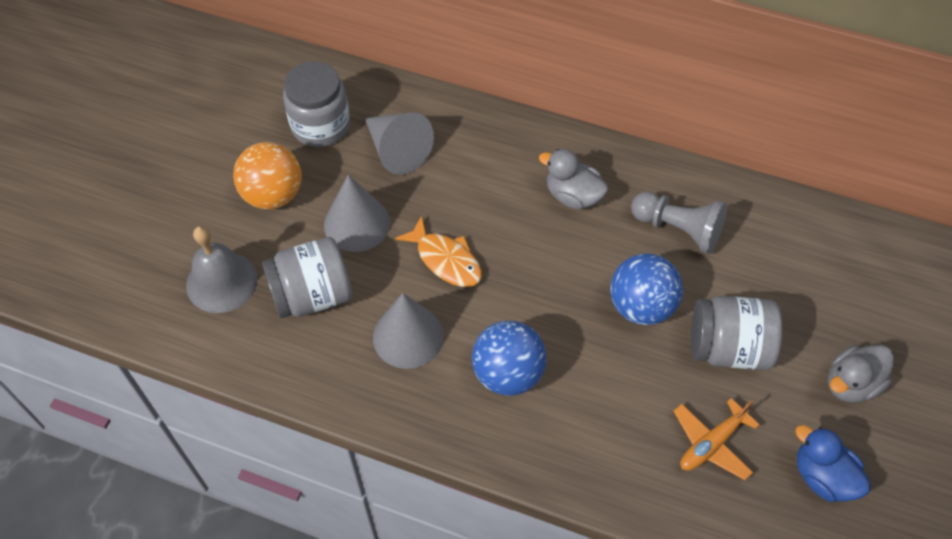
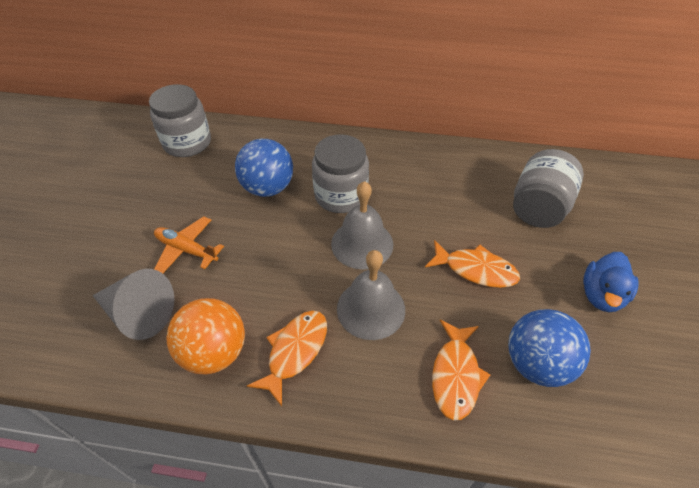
grey bell: 1 -> 2
grey cone: 3 -> 1
grey duck: 2 -> 0
grey pawn: 1 -> 0
orange fish: 1 -> 3

